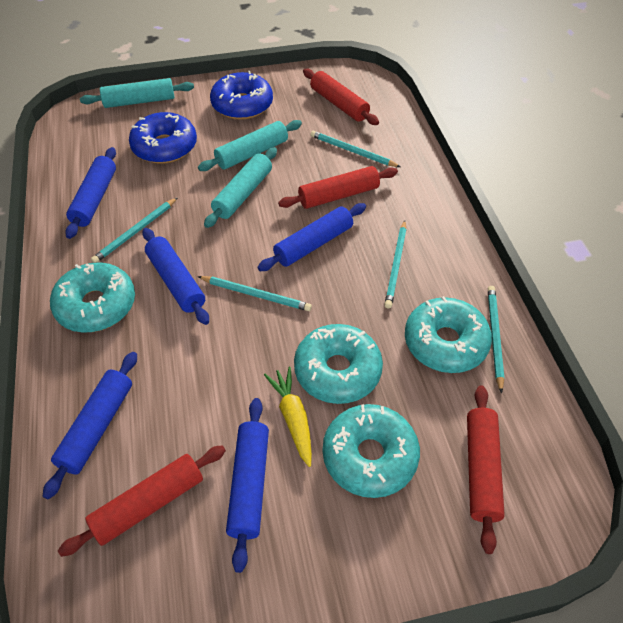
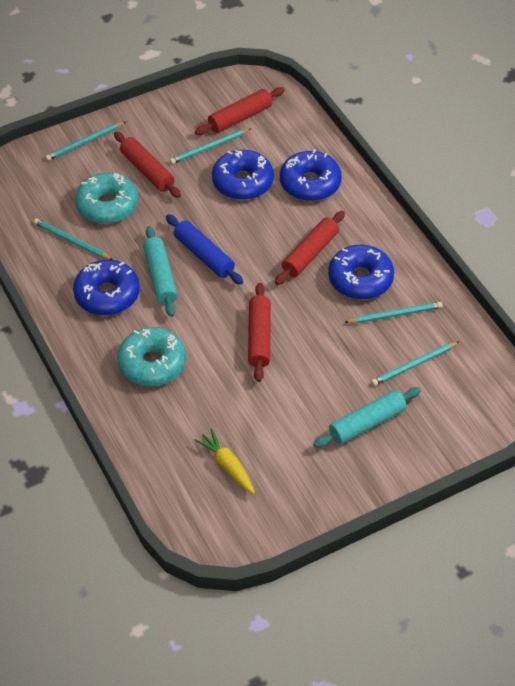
blue donut: 2 -> 4
blue rolling pin: 5 -> 1
turquoise donut: 4 -> 2
turquoise rolling pin: 3 -> 2

